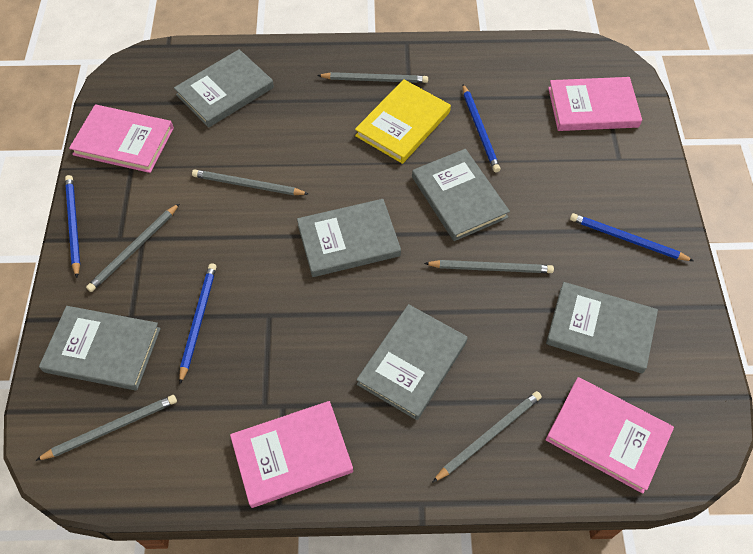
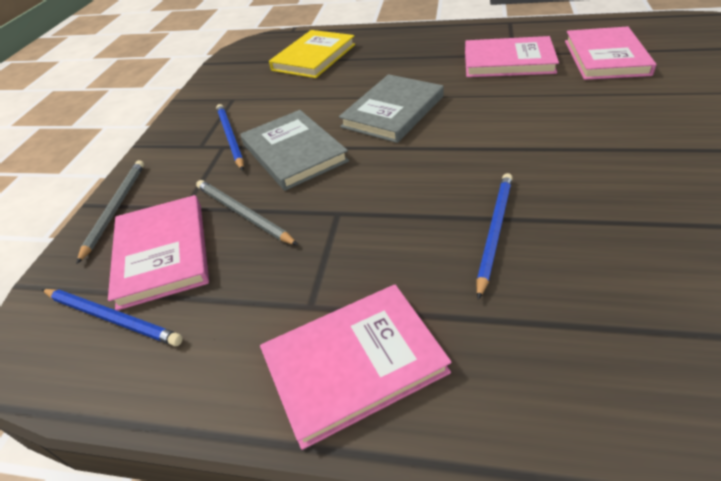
blue pencil: 4 -> 3
grey book: 6 -> 2
grey pencil: 6 -> 2

